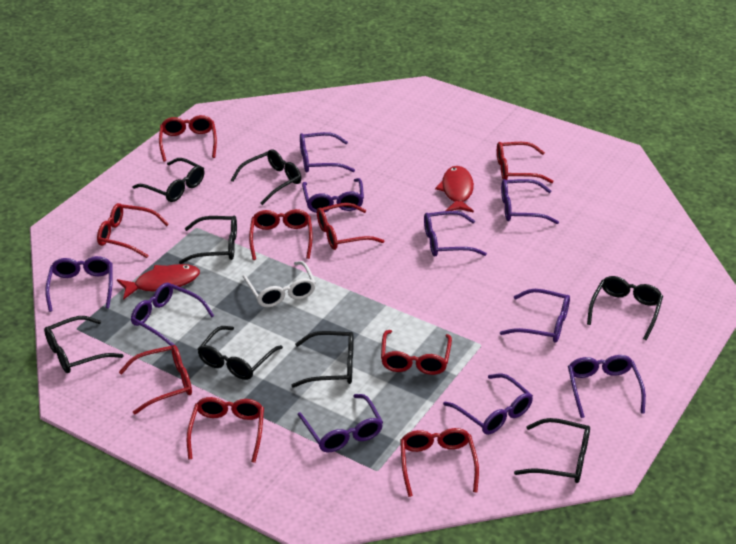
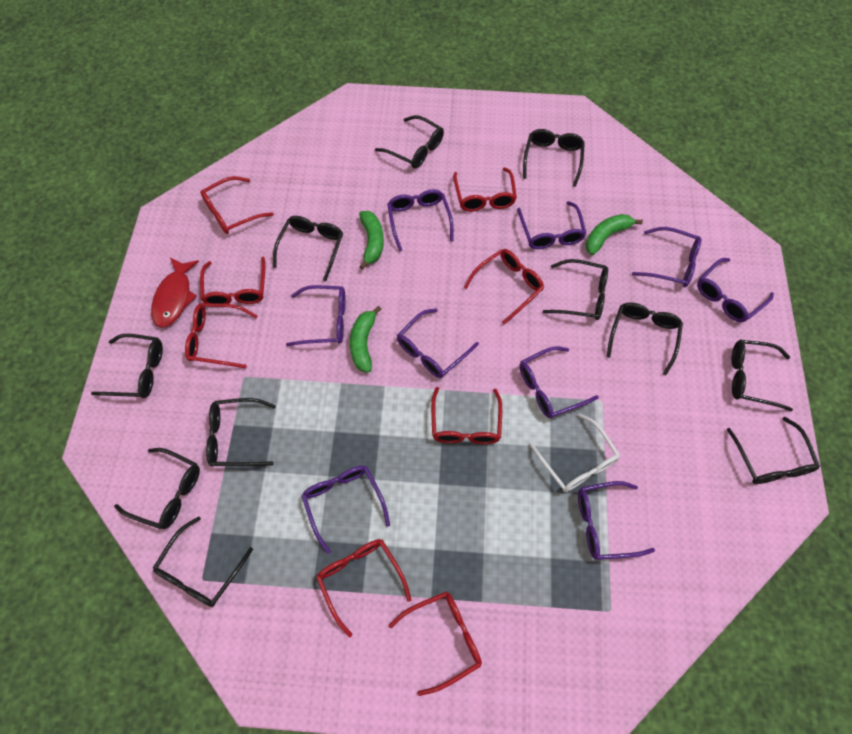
black glasses: 8 -> 11
green banana: 0 -> 3
purple glasses: 10 -> 9
red fish: 2 -> 1
red glasses: 9 -> 8

